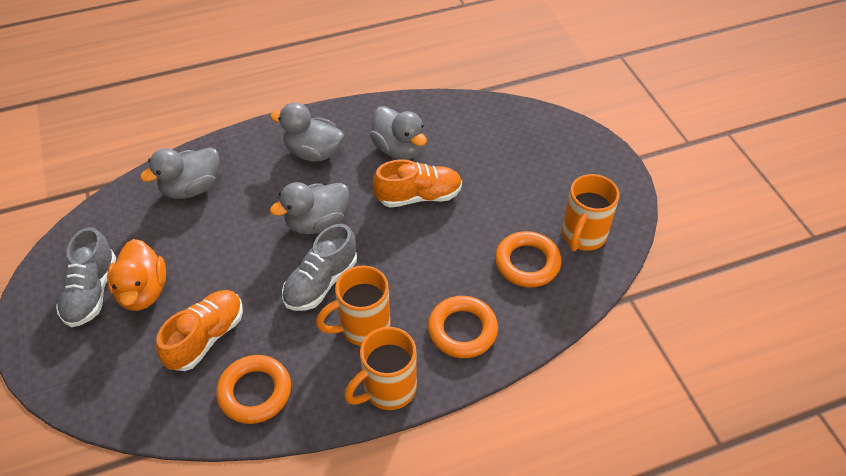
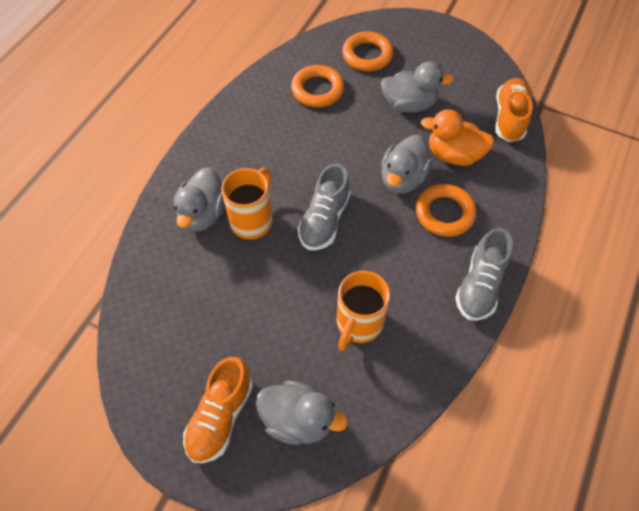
orange mug: 3 -> 2

